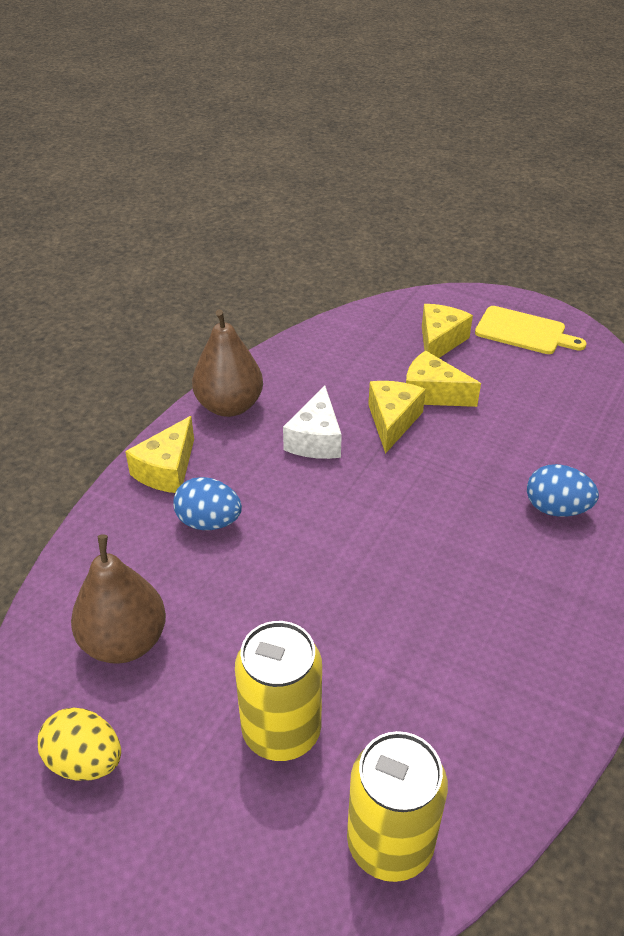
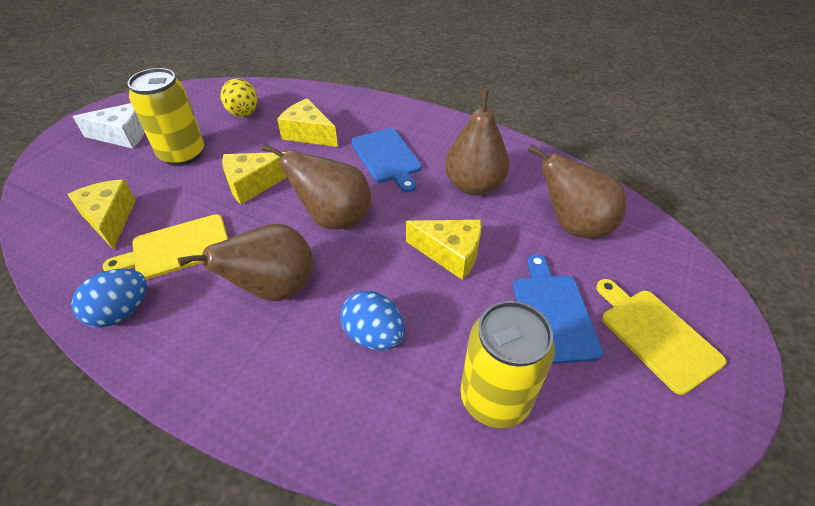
blue cutting board: 0 -> 2
brown pear: 2 -> 4
yellow cutting board: 1 -> 2

